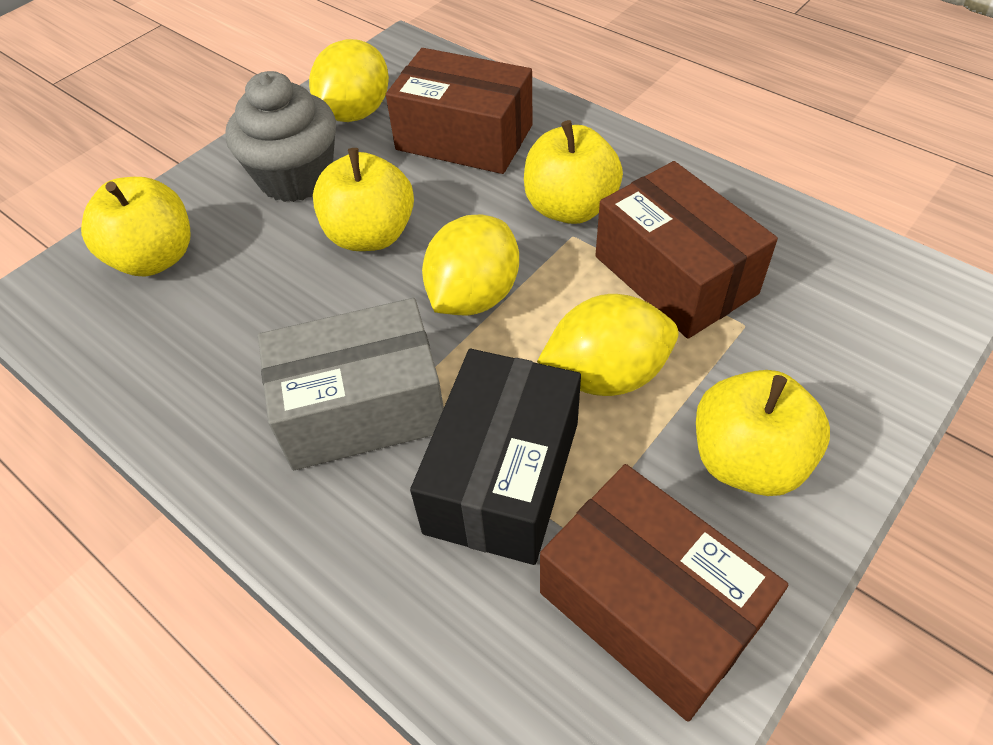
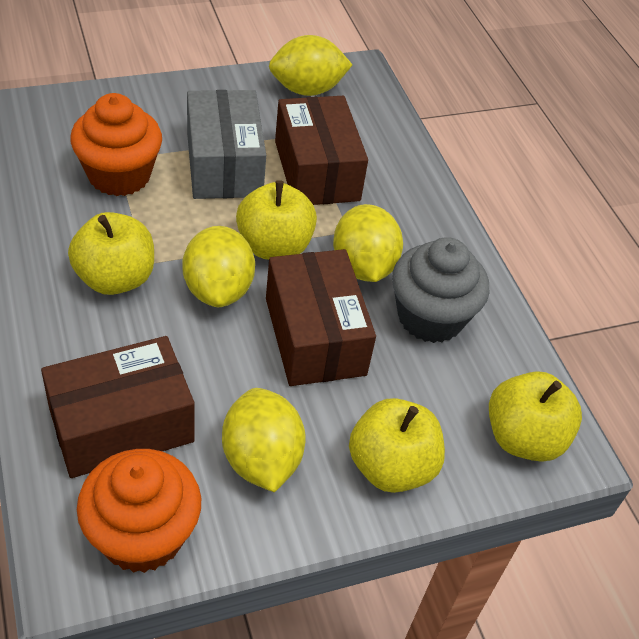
black box: 1 -> 0
orange cupcake: 0 -> 2
yellow lemon: 3 -> 4

